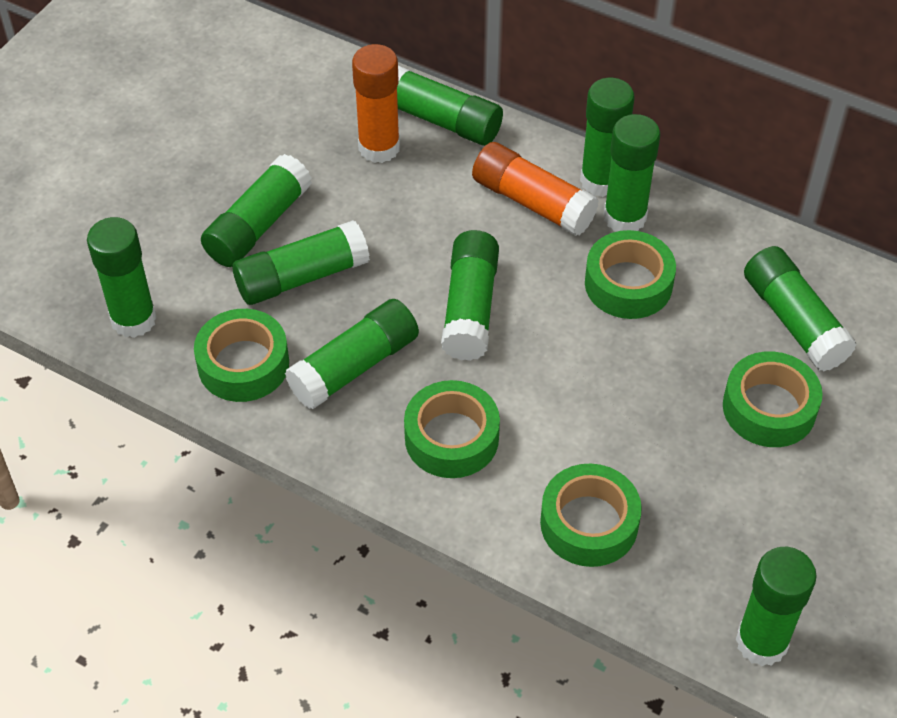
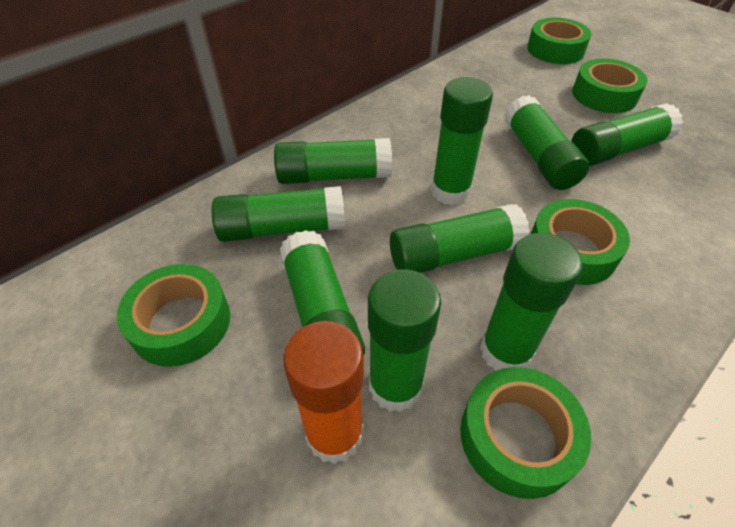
green glue stick: 10 -> 9
orange glue stick: 2 -> 1

